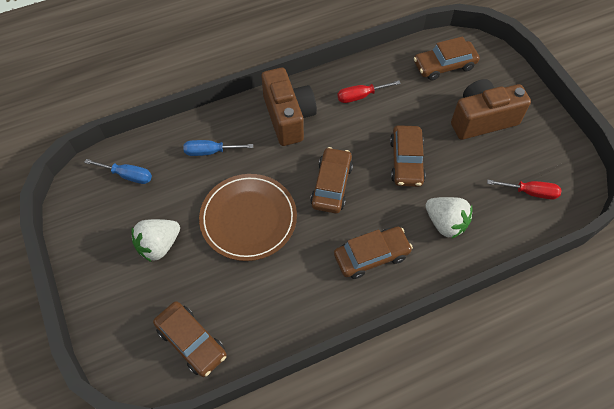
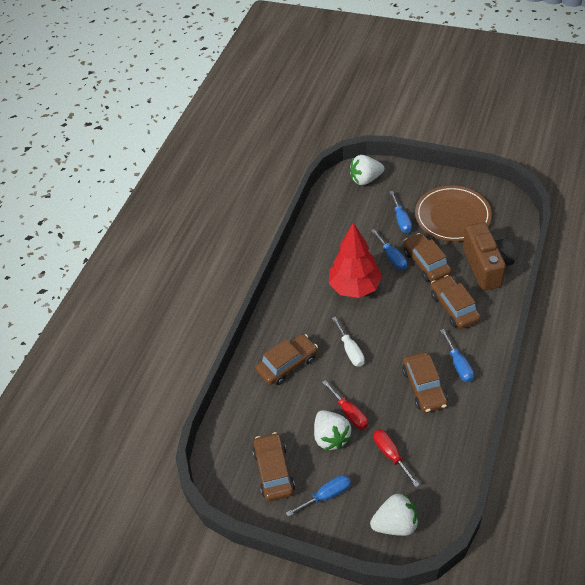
blue screwdriver: 2 -> 4
brown camera: 2 -> 1
red tree: 0 -> 1
white screwdriver: 0 -> 1
white strawberry: 2 -> 3

